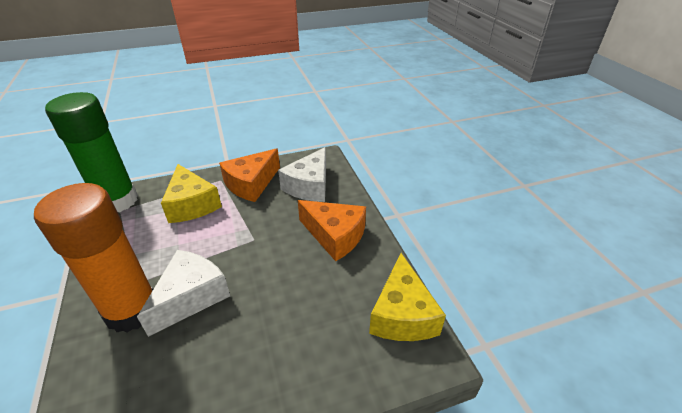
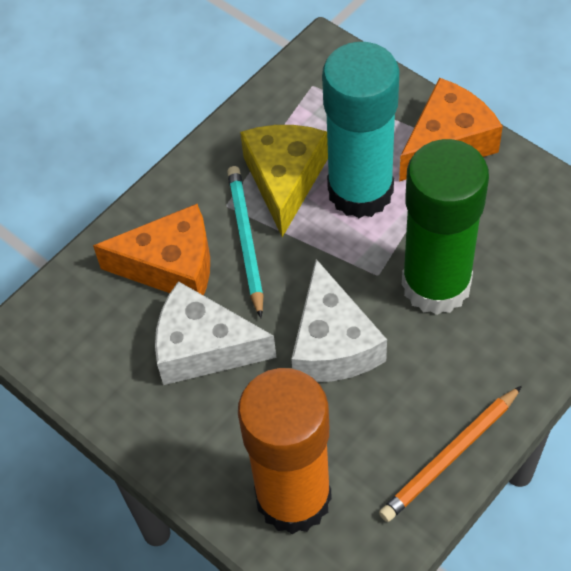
orange pencil: 0 -> 1
turquoise glue stick: 0 -> 1
turquoise pencil: 0 -> 1
yellow cheese: 2 -> 1

